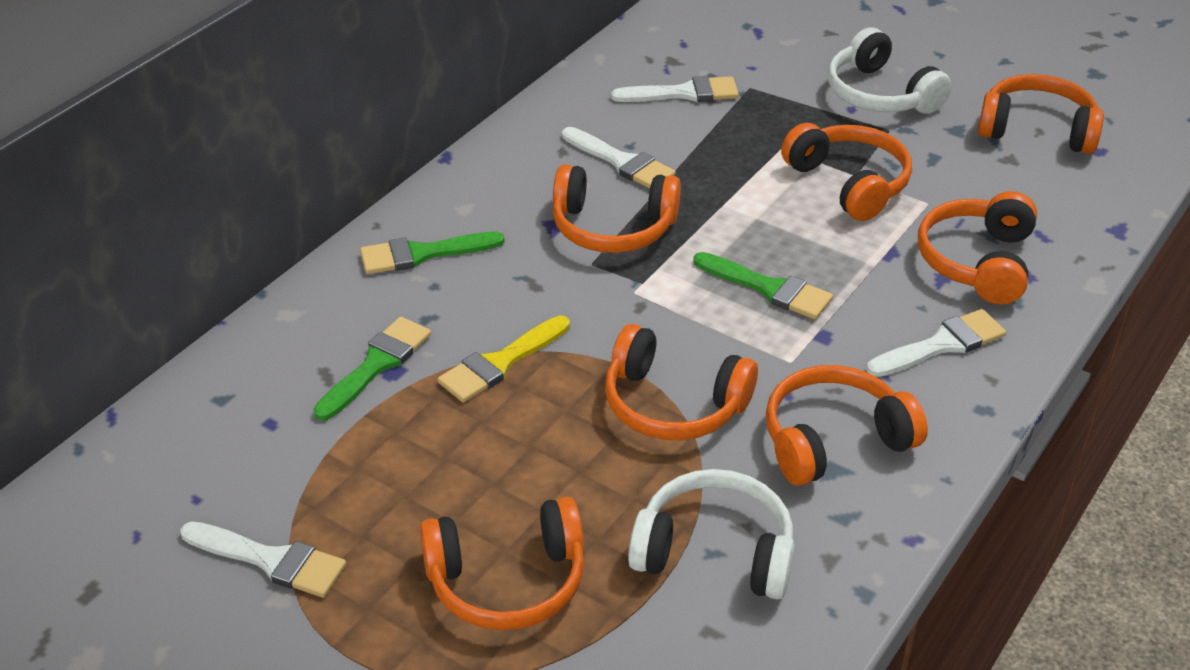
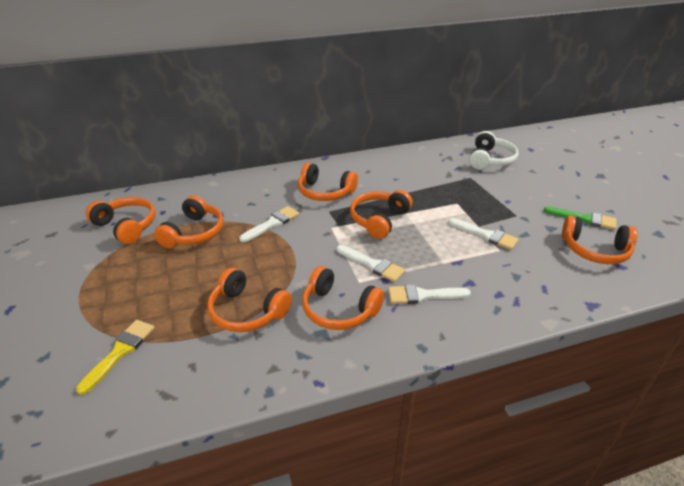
green brush: 3 -> 1
white headphones: 2 -> 1

